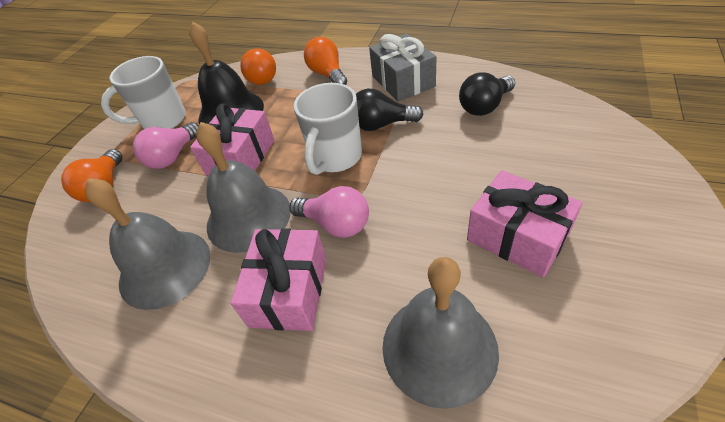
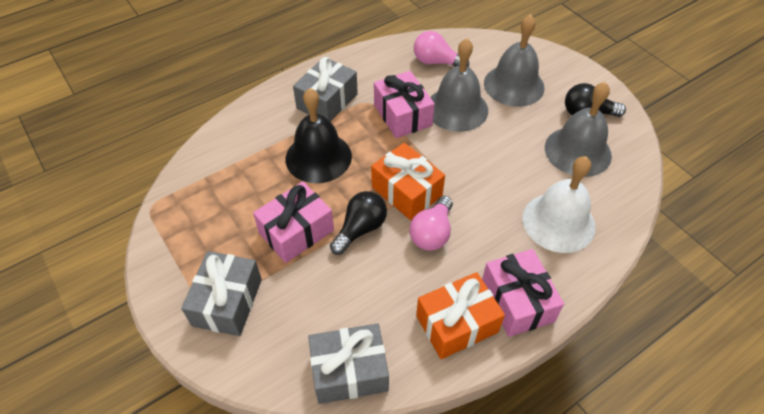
grey gift: 1 -> 3
orange gift: 0 -> 2
orange light bulb: 3 -> 0
white bell: 0 -> 1
white mug: 2 -> 0

